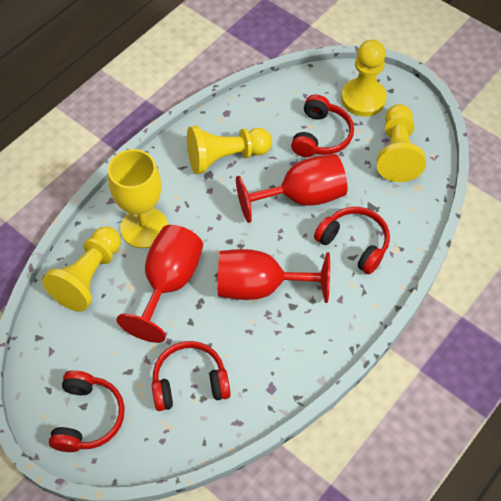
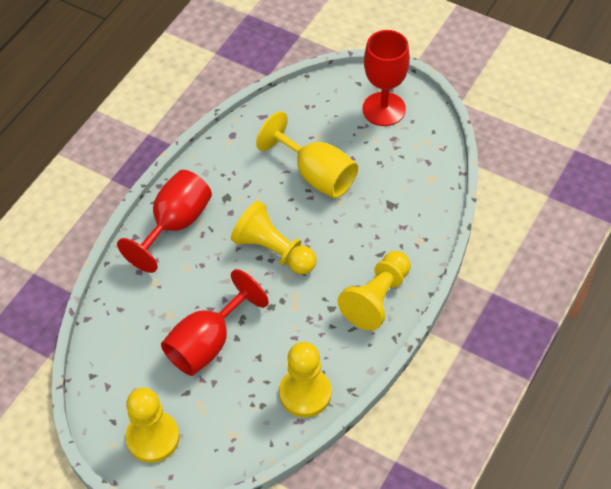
red headphones: 4 -> 0

